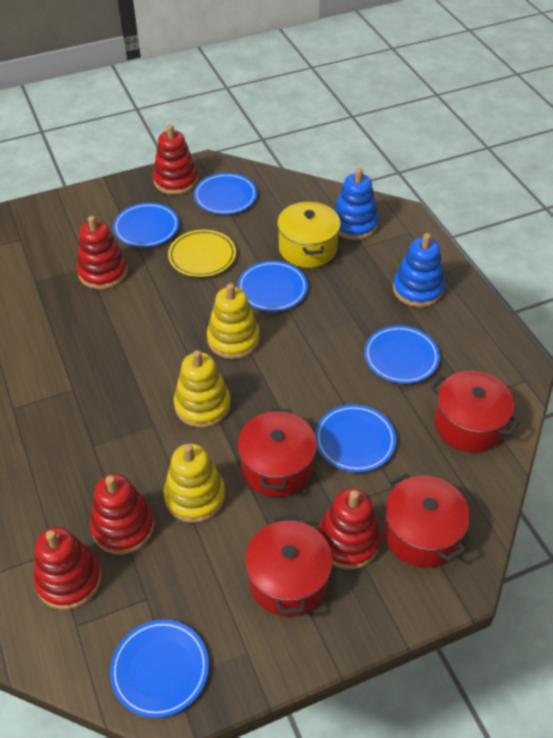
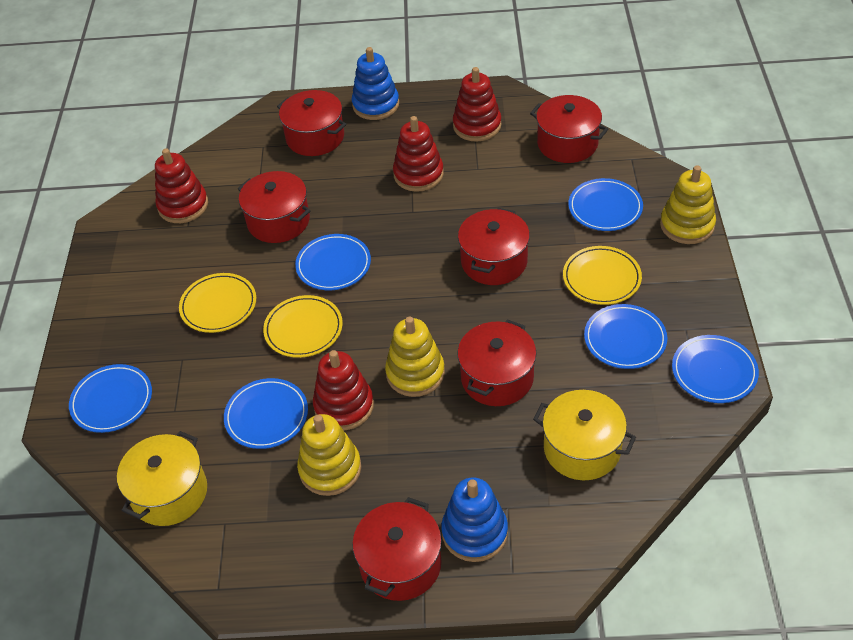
red pot: 4 -> 6
red stacking toy: 5 -> 4
yellow plate: 1 -> 3
yellow pot: 1 -> 2

